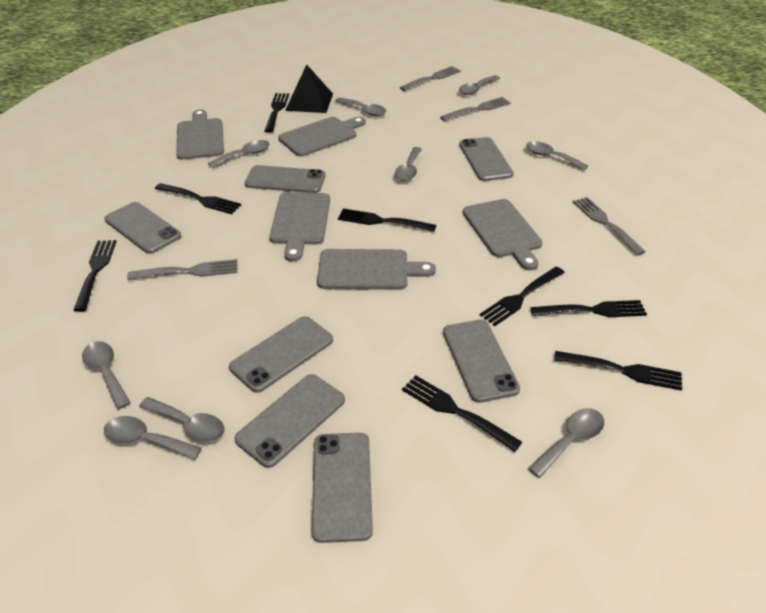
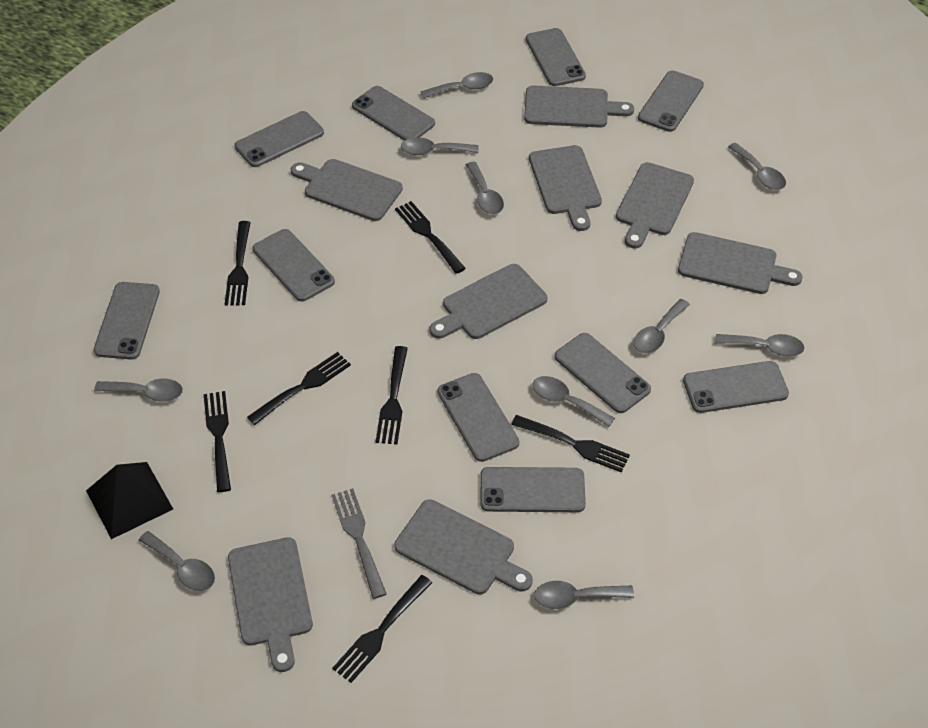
black fork: 8 -> 7
grey cutting board: 5 -> 8
grey fork: 4 -> 1
grey phone: 7 -> 10
grey spoon: 9 -> 10

